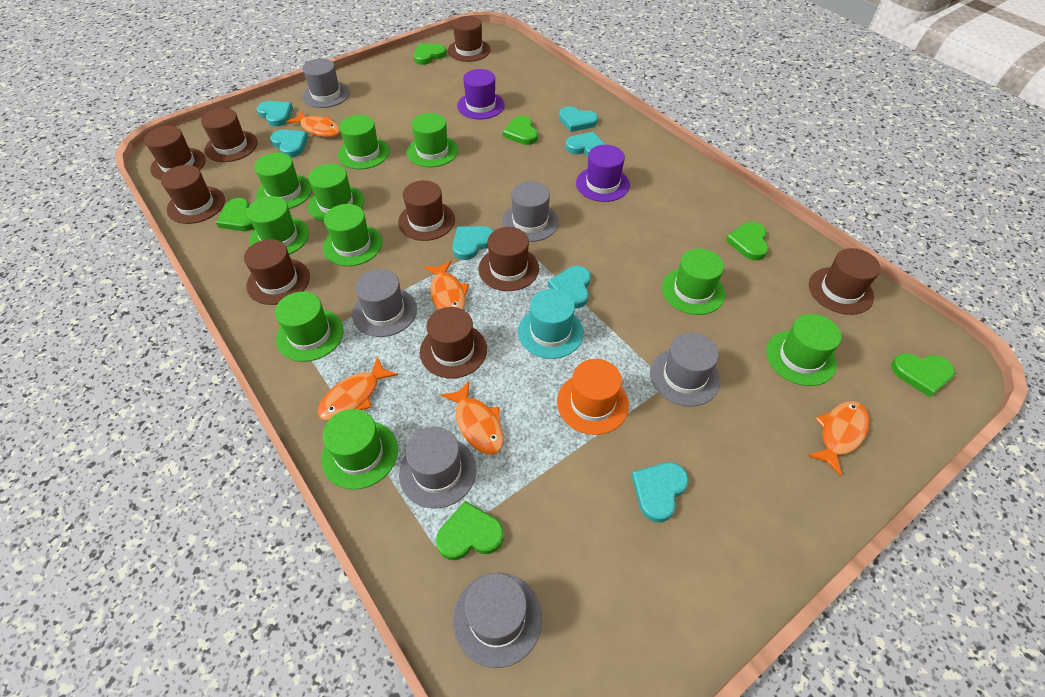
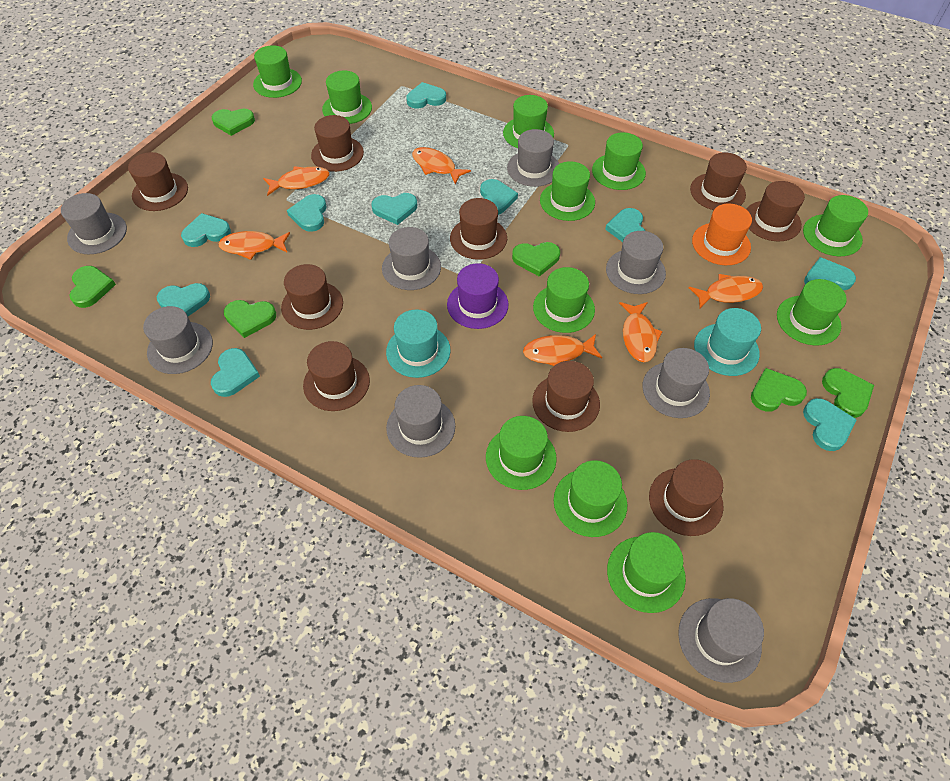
green hat: 10 -> 11
grey hat: 6 -> 8
orange fish: 5 -> 6
purple hat: 2 -> 1
turquoise hat: 1 -> 2
turquoise heart: 7 -> 10

